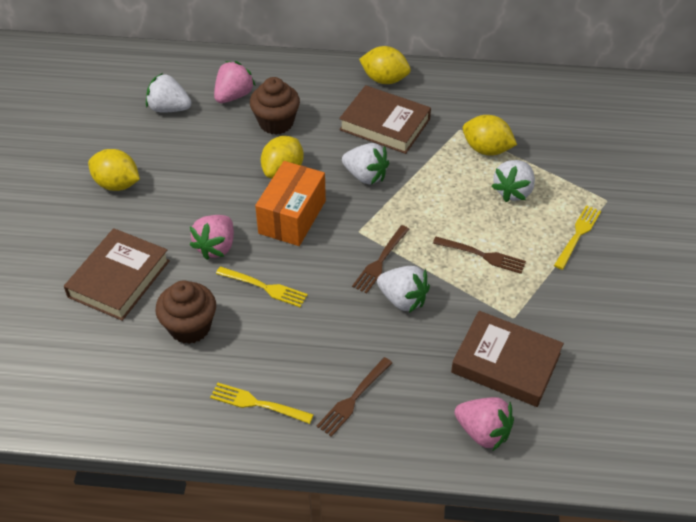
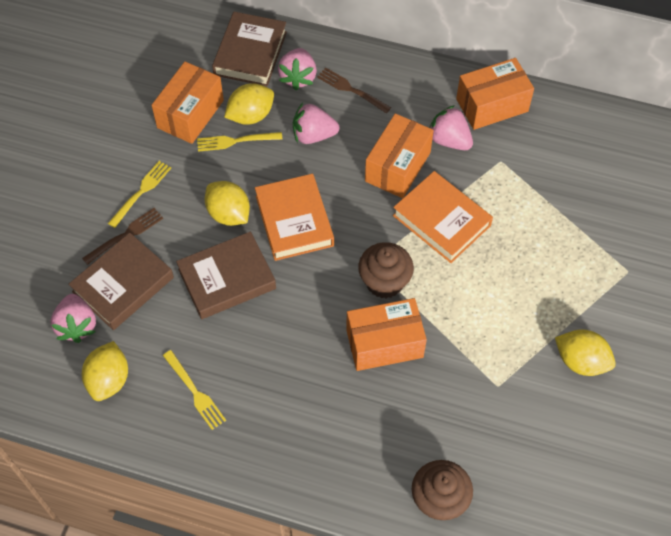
brown fork: 3 -> 2
orange book: 0 -> 2
orange box: 1 -> 4
pink strawberry: 3 -> 4
white strawberry: 4 -> 0

